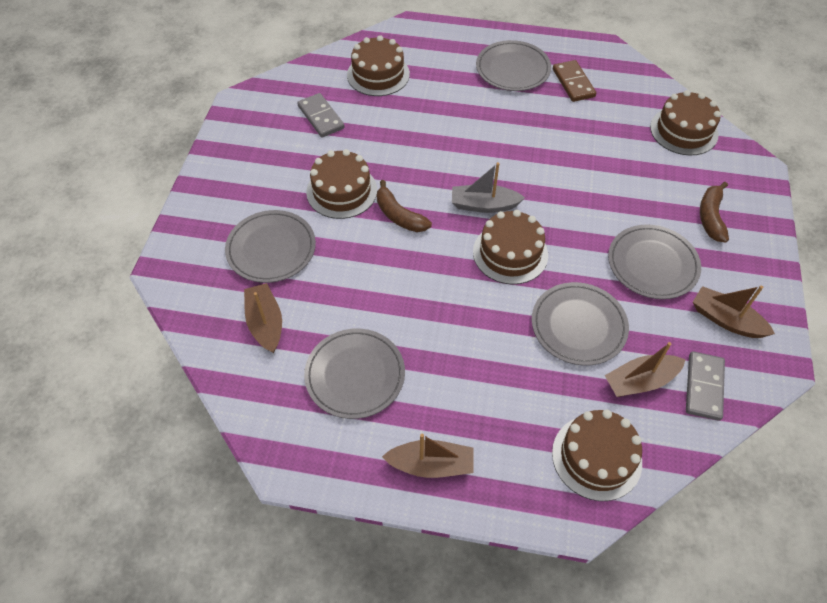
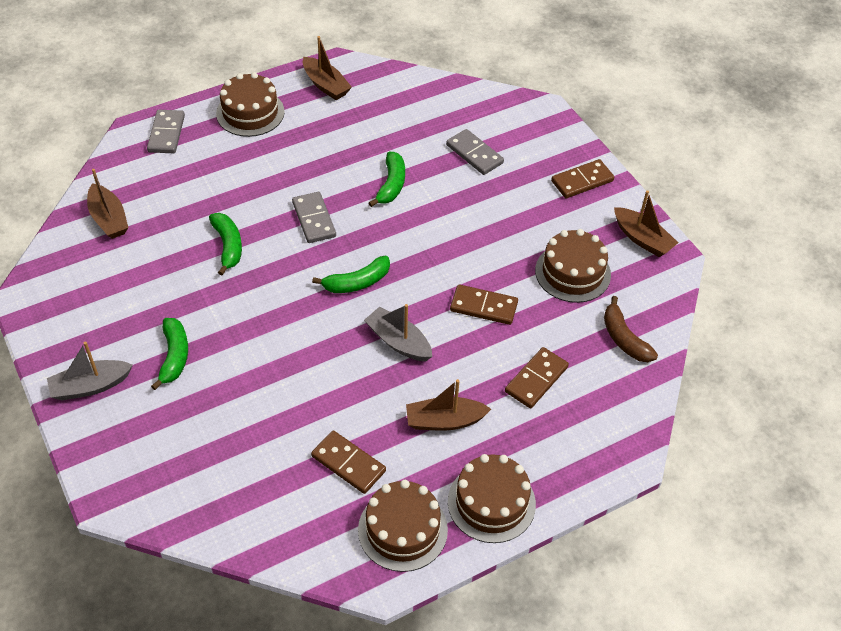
brown banana: 2 -> 1
brown cake: 5 -> 4
brown domino: 1 -> 4
green banana: 0 -> 4
grey boat: 1 -> 2
grey domino: 2 -> 3
grey plate: 5 -> 0

